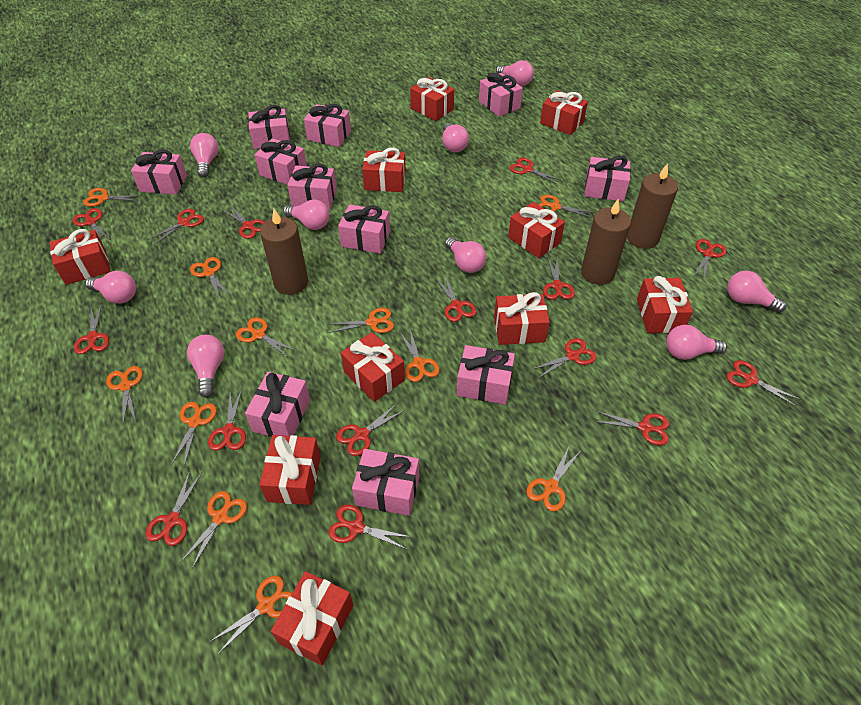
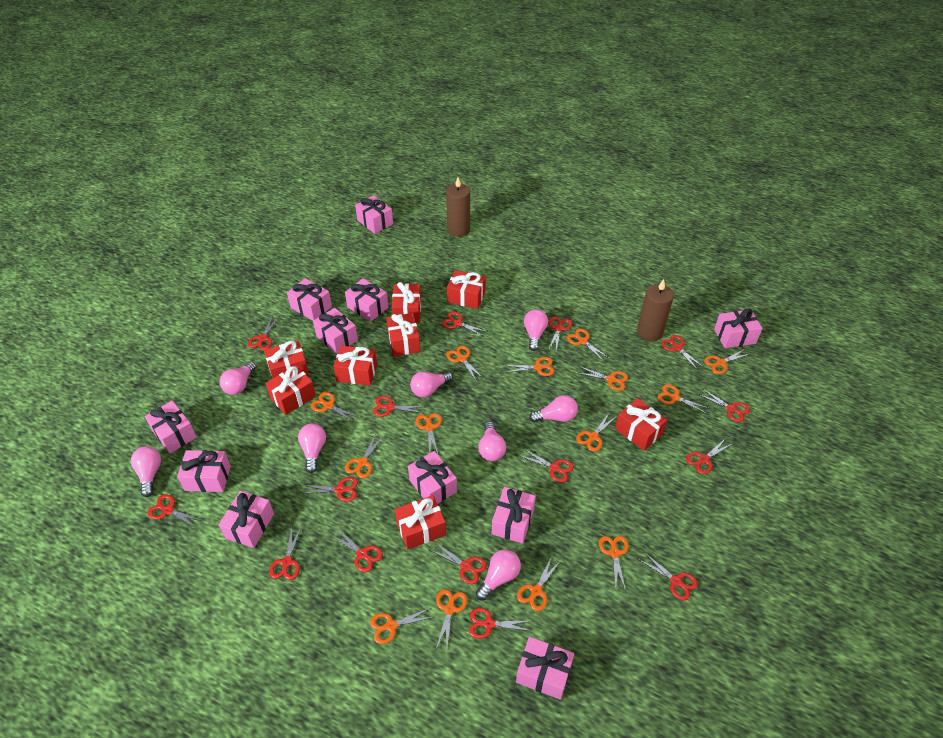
brown candle: 3 -> 2
orange scissors: 11 -> 14
pink light bulb: 9 -> 8
red gift: 10 -> 8

